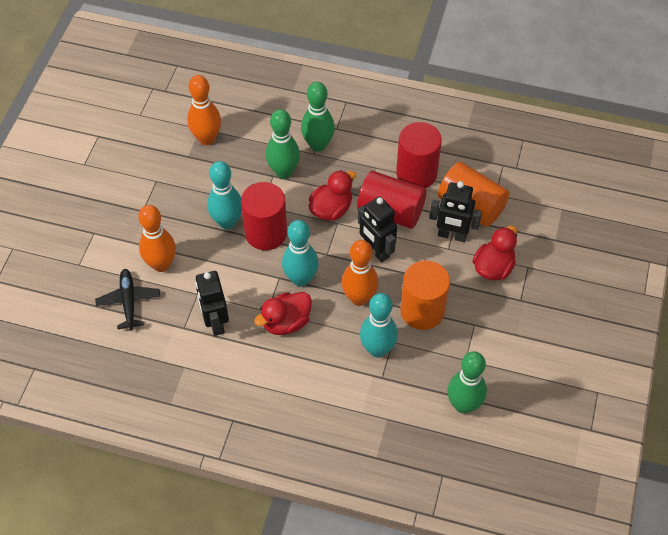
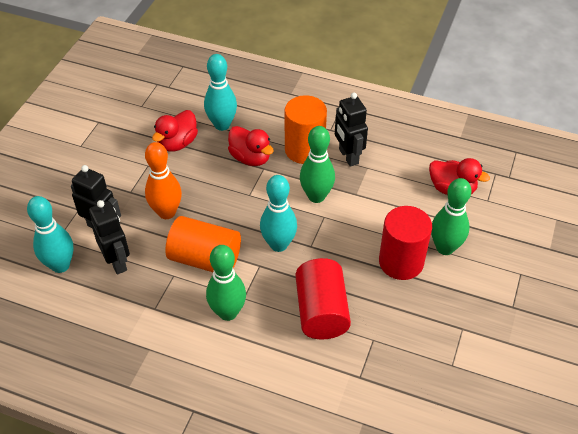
black plane: 1 -> 0
orange bowling pin: 3 -> 1
red cylinder: 3 -> 2

